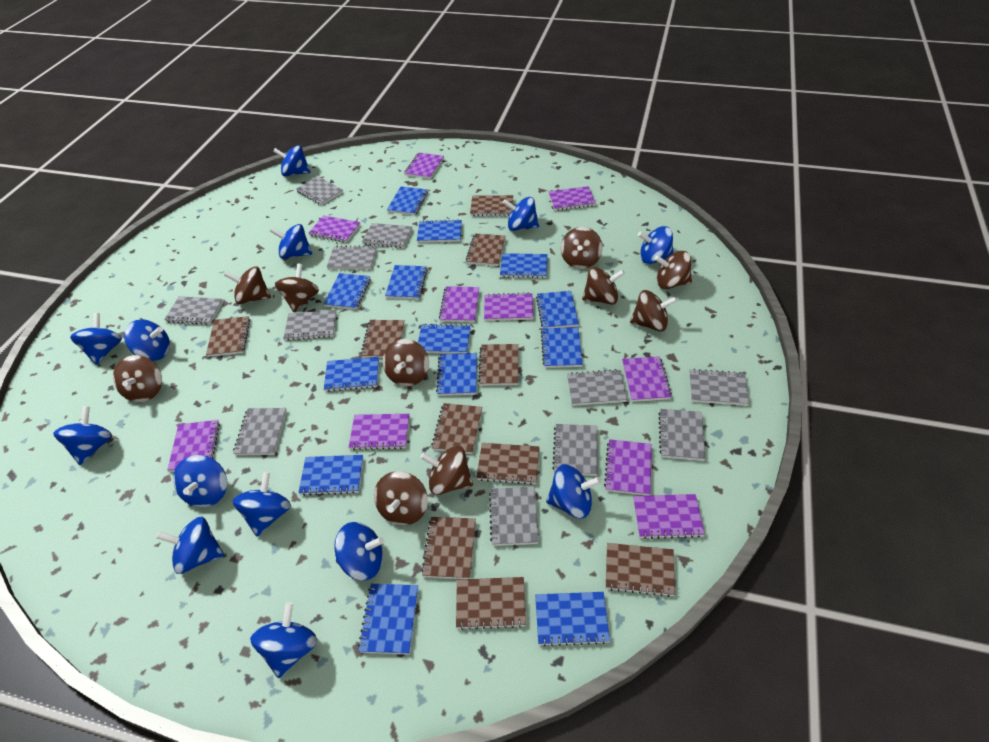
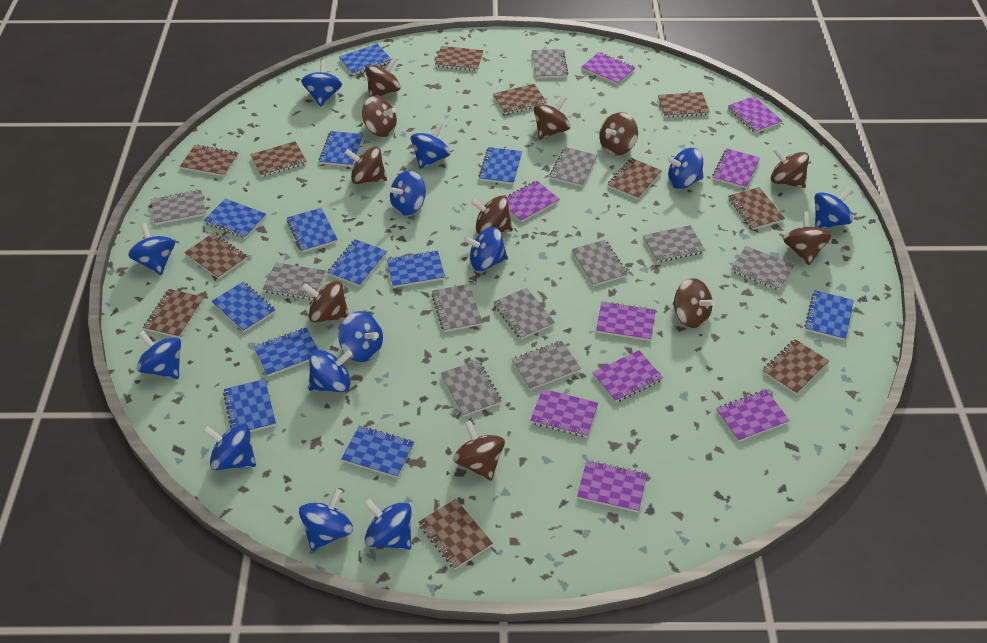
blue notebook: 13 -> 12
brown notebook: 10 -> 11
brown spinning top: 10 -> 11
purple notebook: 10 -> 9

